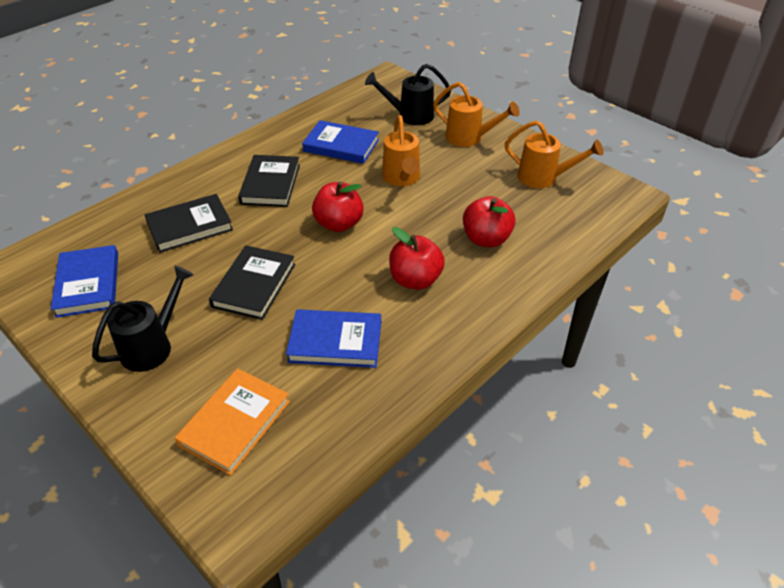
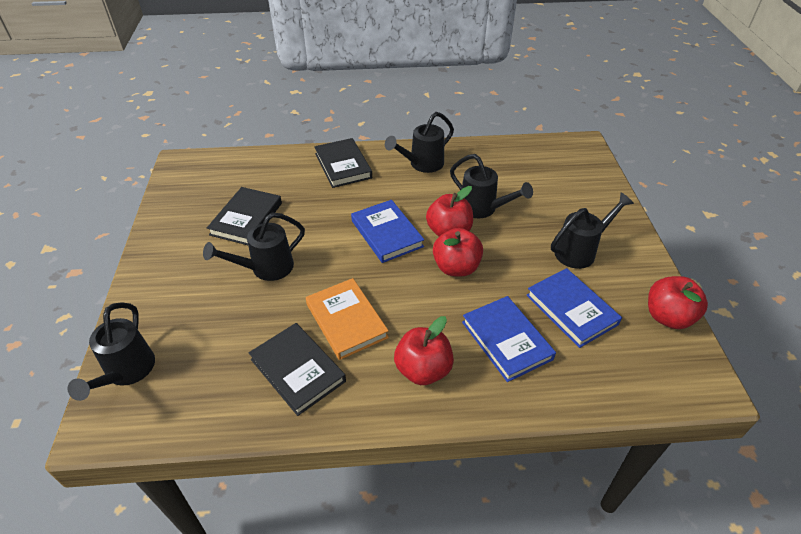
black watering can: 2 -> 5
orange watering can: 3 -> 0
red apple: 3 -> 4

